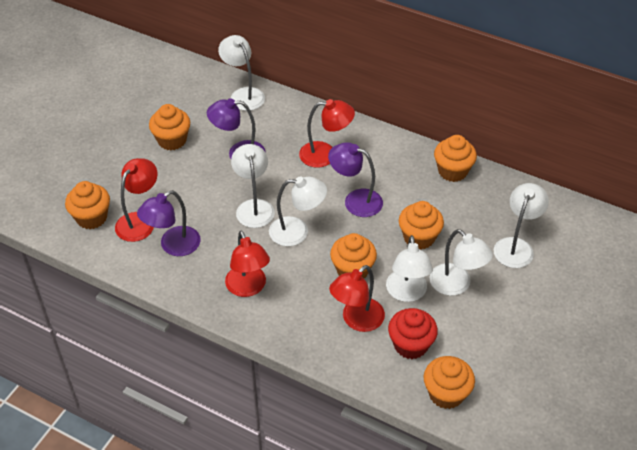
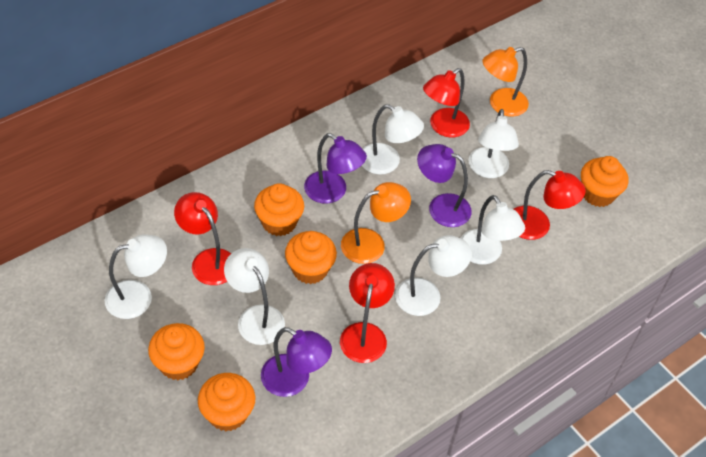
orange cupcake: 6 -> 5
orange lamp: 0 -> 2
red cupcake: 1 -> 0

